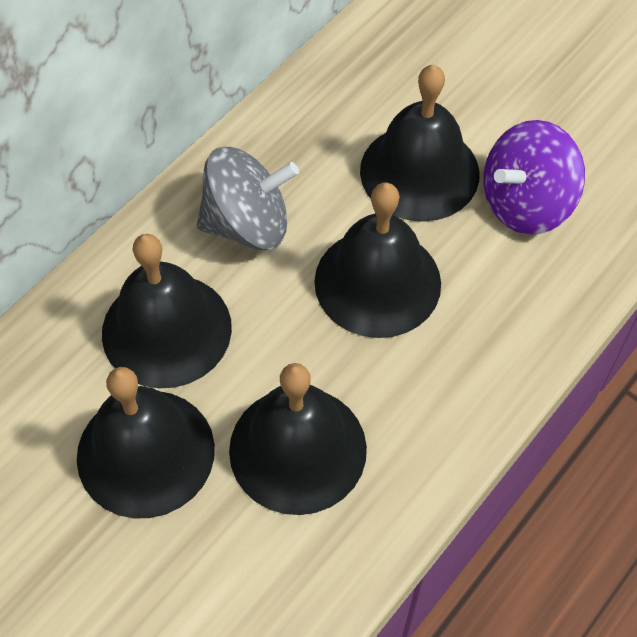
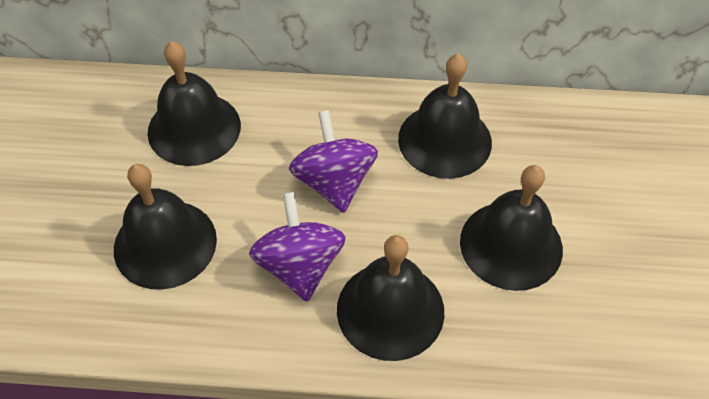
grey spinning top: 1 -> 0
purple spinning top: 1 -> 2

